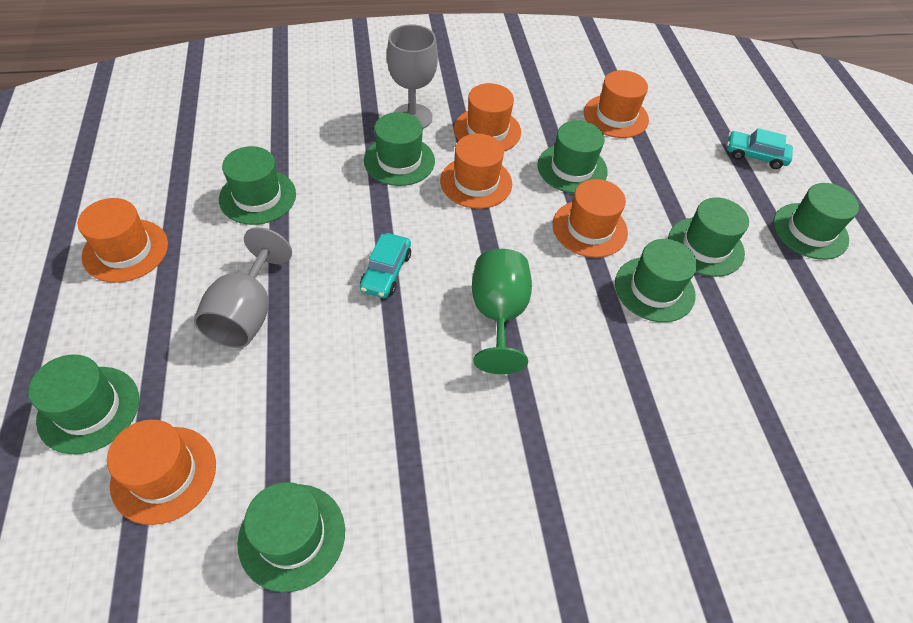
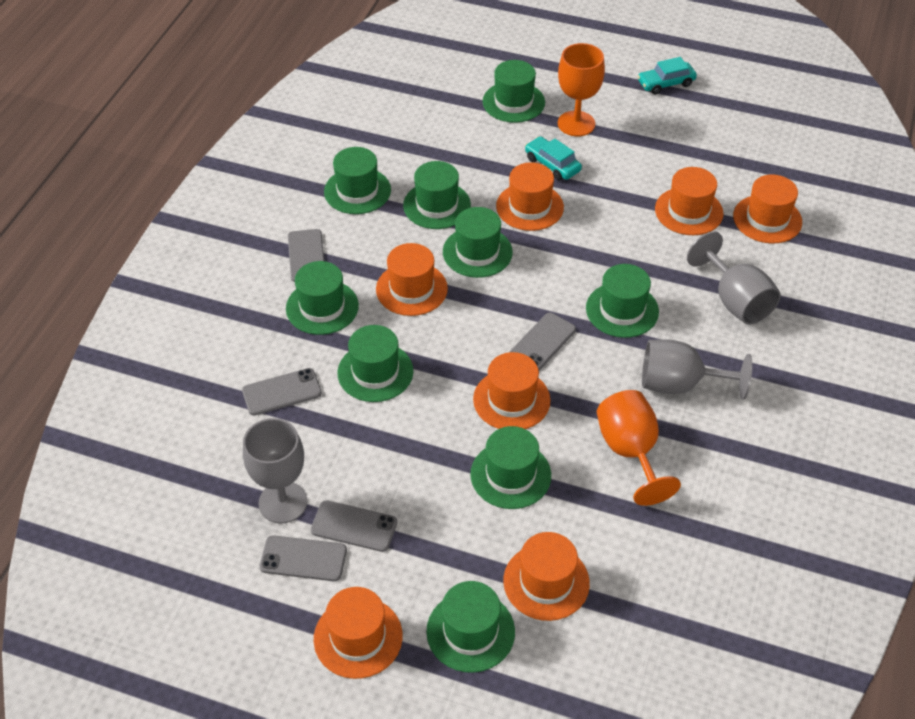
green goblet: 1 -> 0
green hat: 8 -> 9
grey goblet: 2 -> 3
grey phone: 0 -> 5
orange goblet: 0 -> 2
orange hat: 6 -> 7

